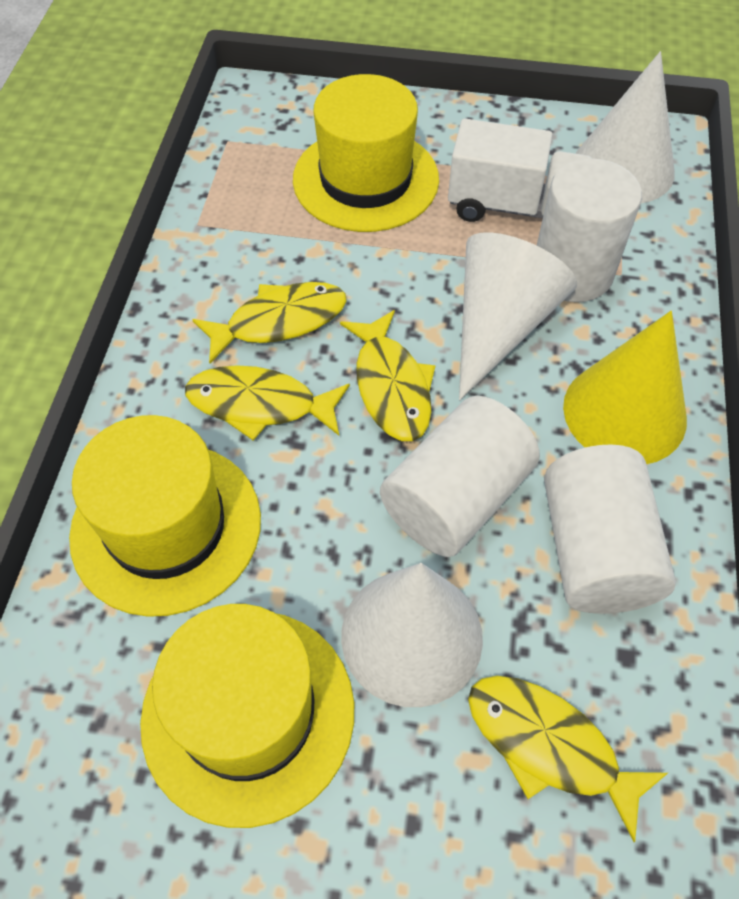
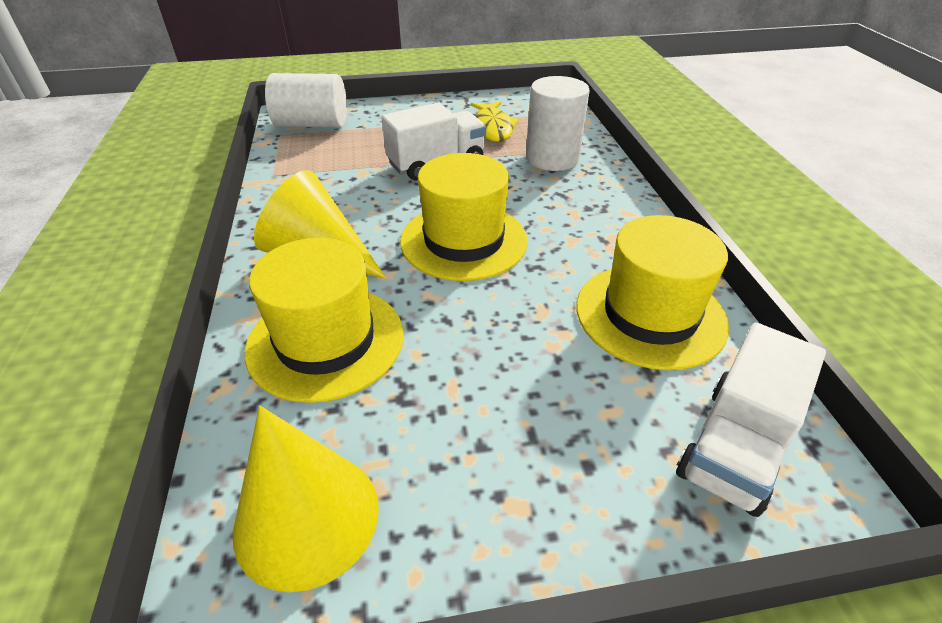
white cone: 3 -> 0
white cylinder: 3 -> 2
white truck: 1 -> 2
yellow cone: 1 -> 2
yellow fish: 4 -> 1

